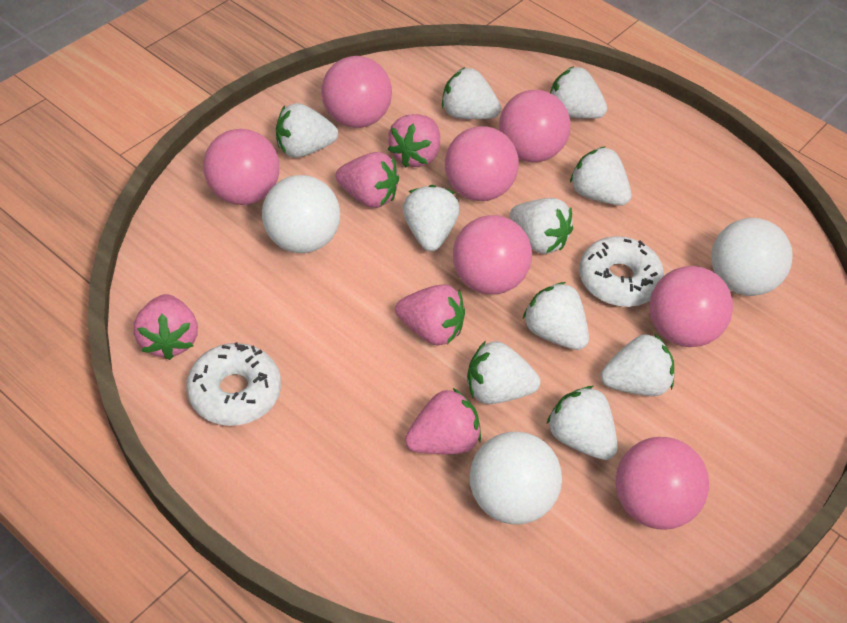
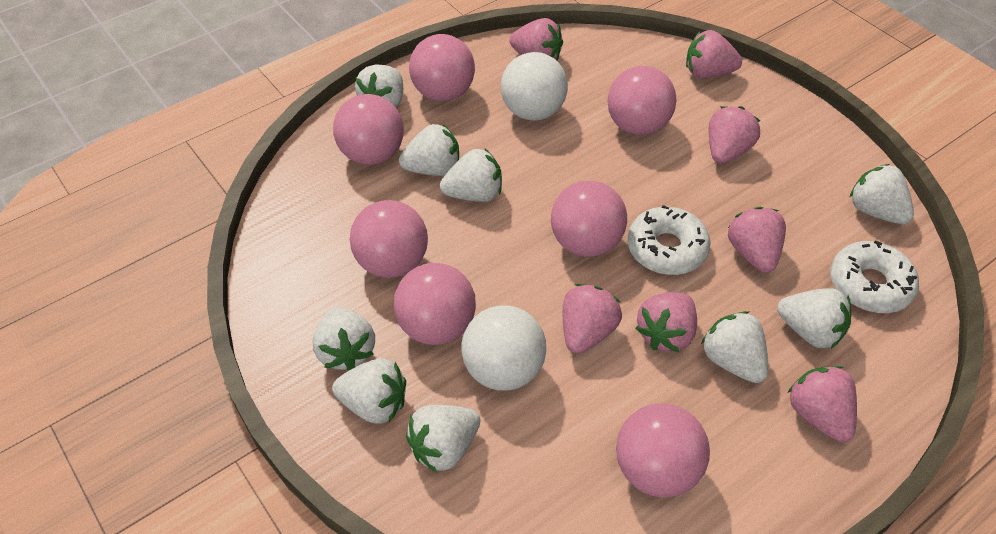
pink strawberry: 5 -> 7
white ball: 3 -> 2
white strawberry: 10 -> 9

